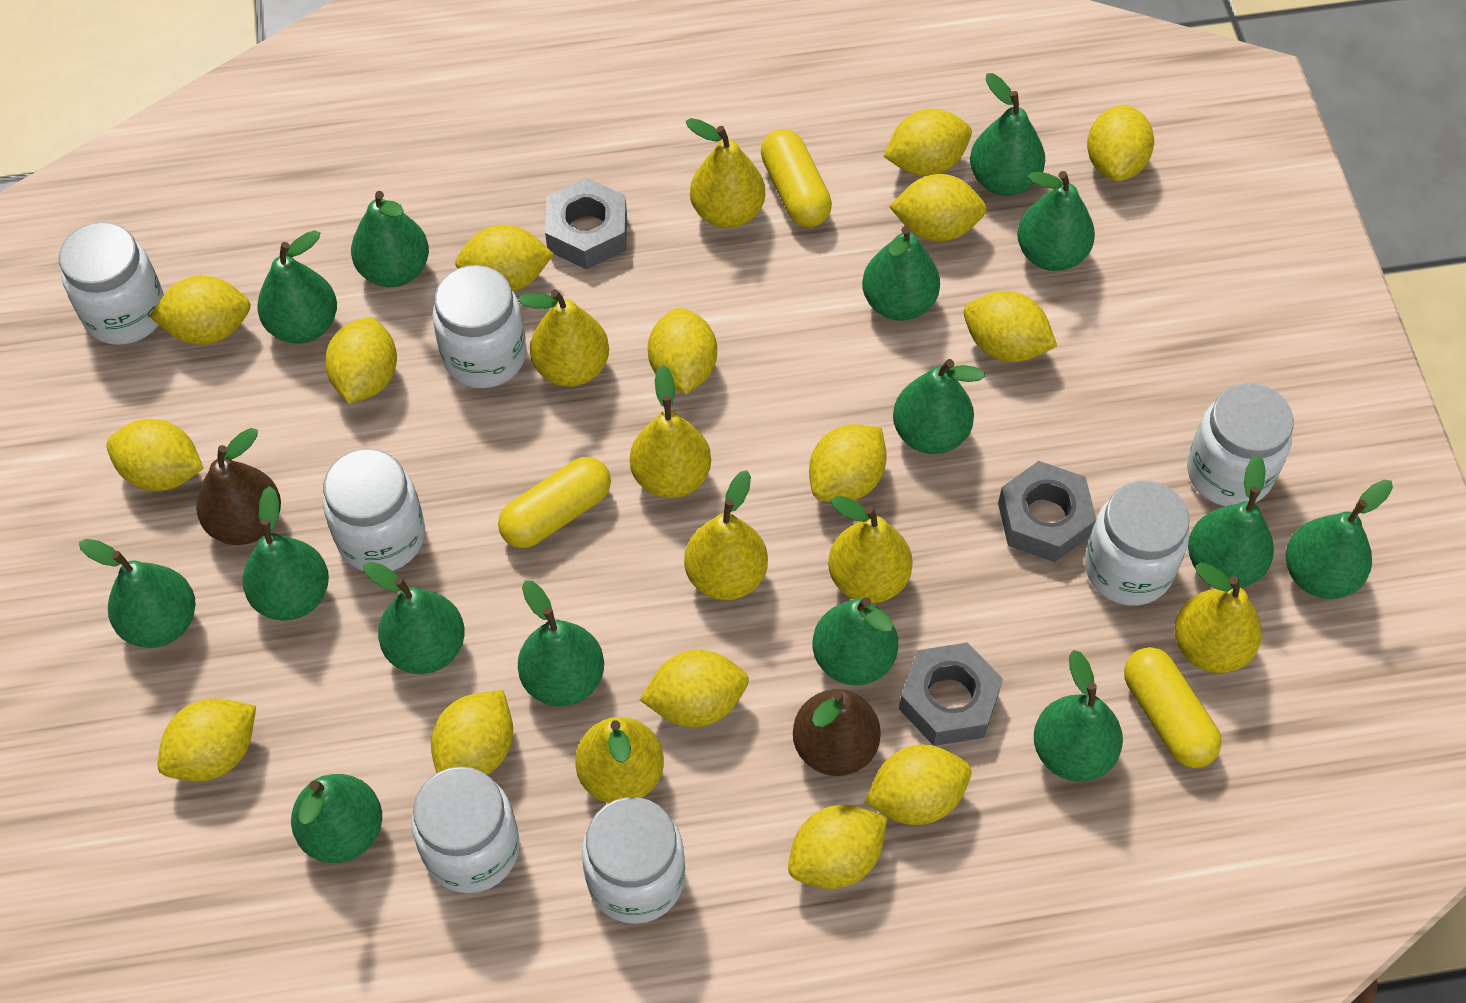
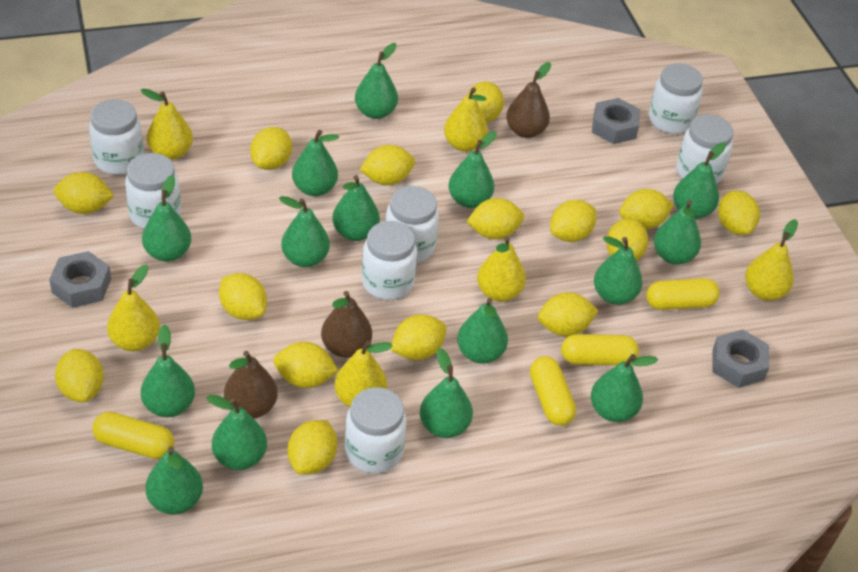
brown pear: 2 -> 3
yellow capsule: 3 -> 4
yellow pear: 7 -> 6

